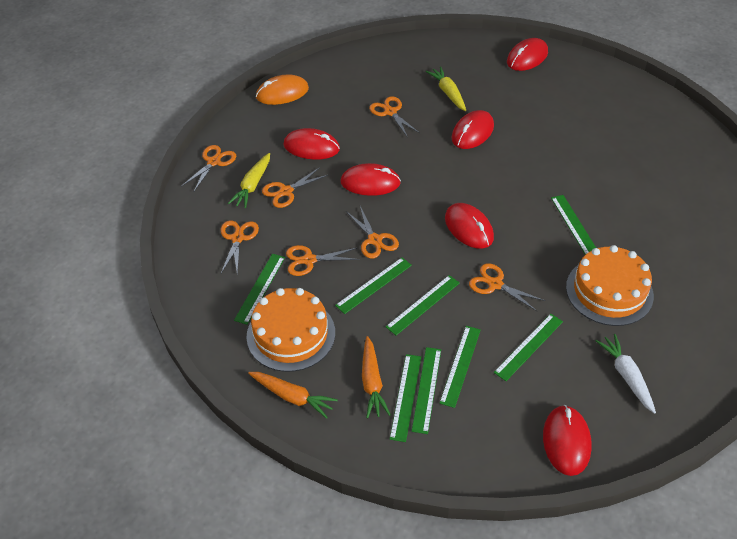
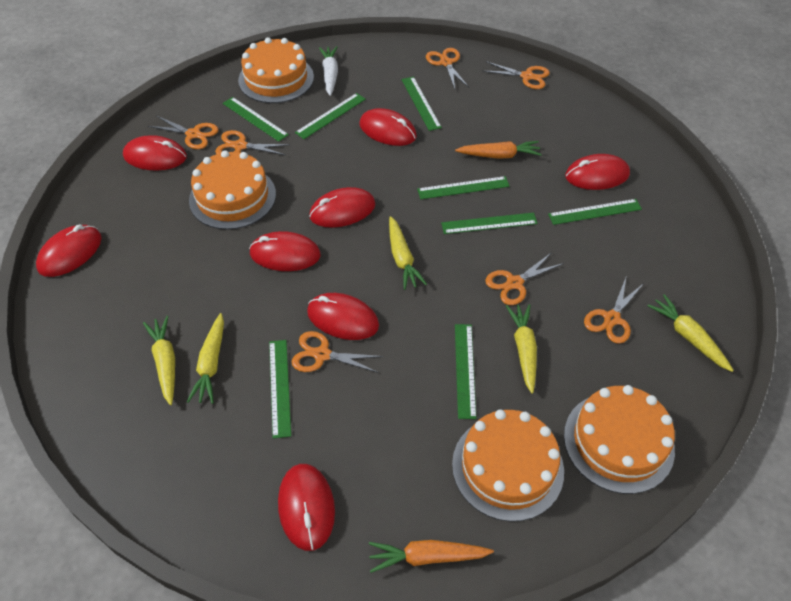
orange cake: 2 -> 4
orange mouse: 1 -> 0
red mouse: 6 -> 8
yellow carrot: 2 -> 5

